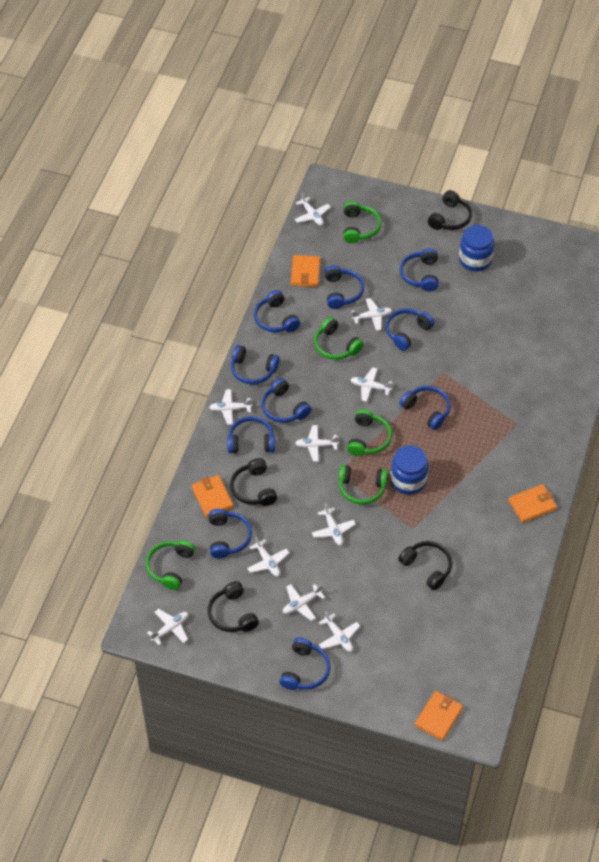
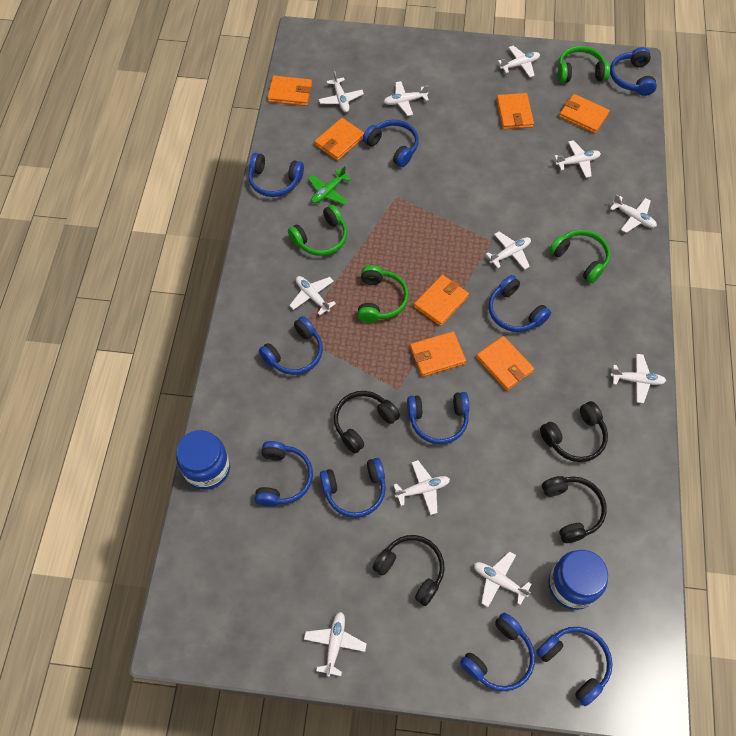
green headphones: 5 -> 4
green plane: 0 -> 1
orange wallet: 4 -> 7
white plane: 10 -> 11

